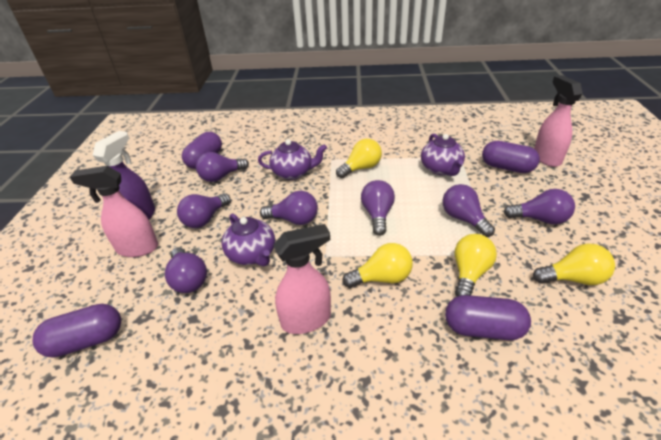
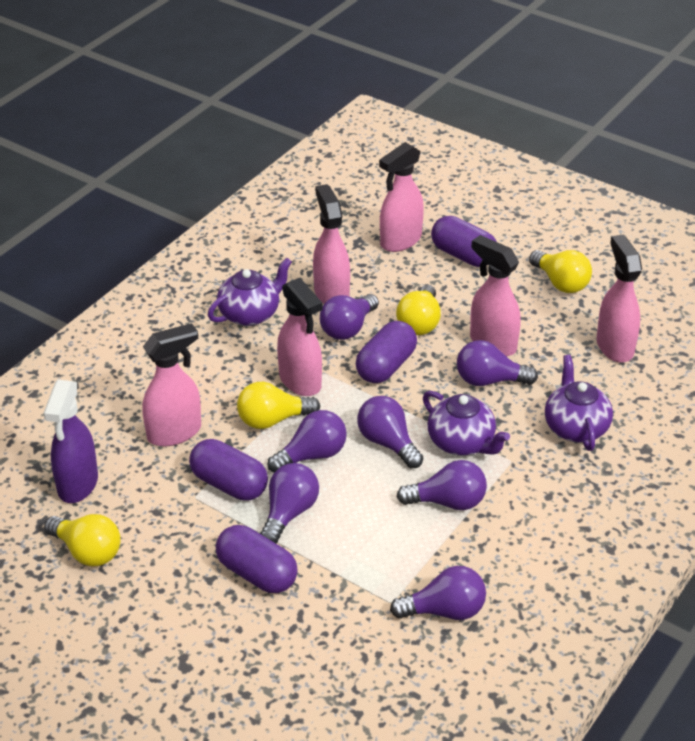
pink spray bottle: 3 -> 6

